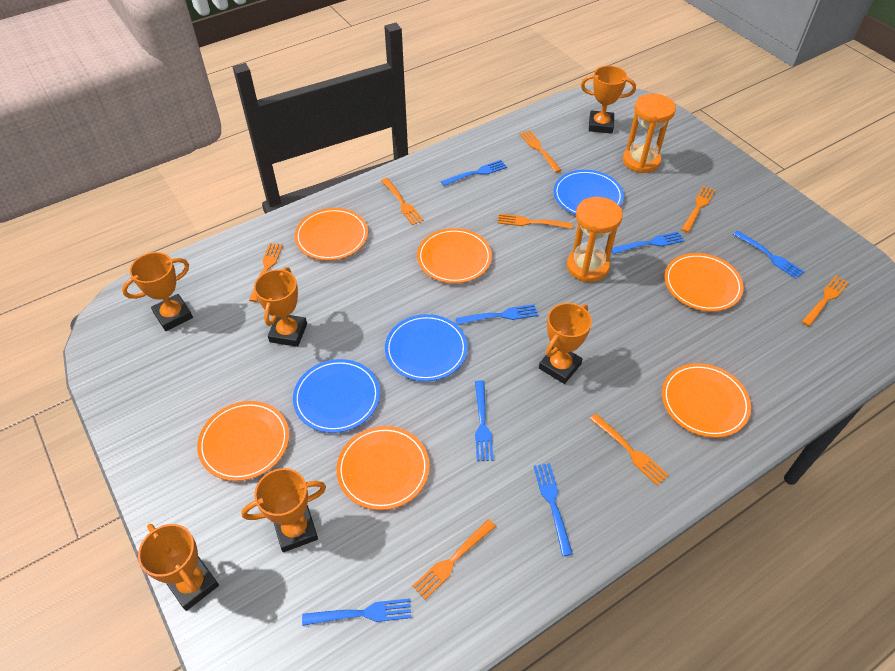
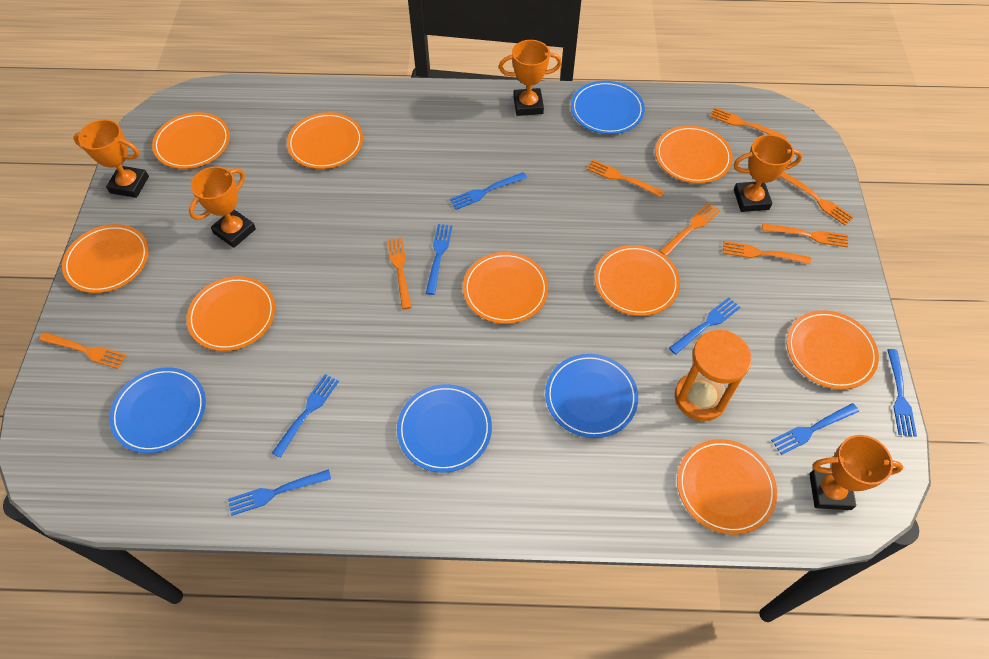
blue plate: 3 -> 4
orange hourglass: 2 -> 1
orange plate: 6 -> 9
orange trophy: 6 -> 5

